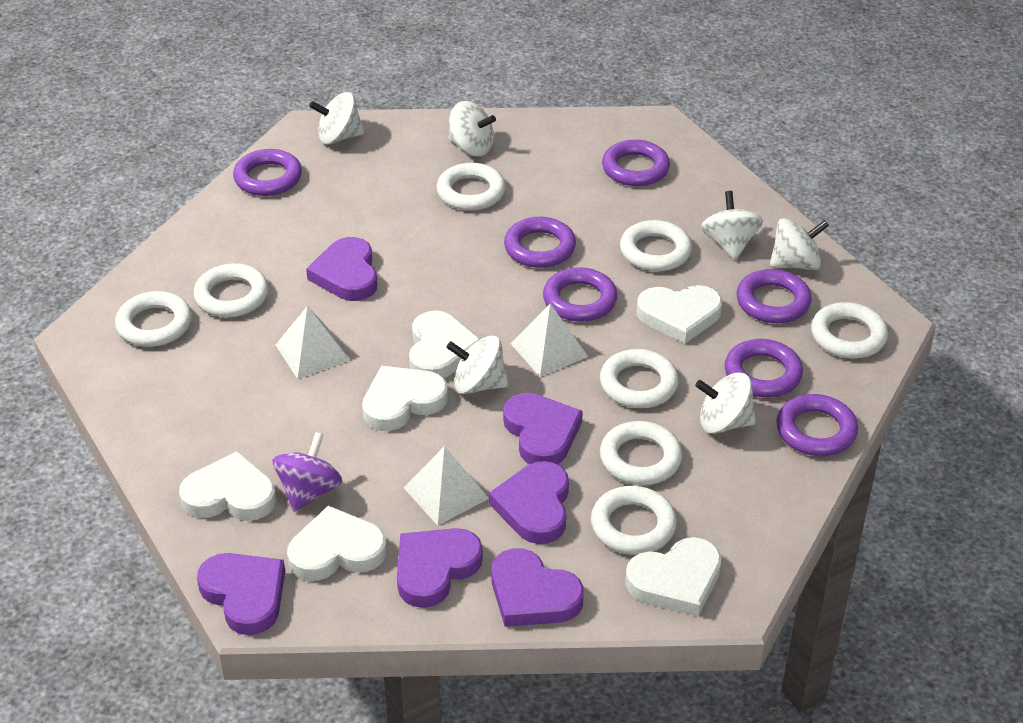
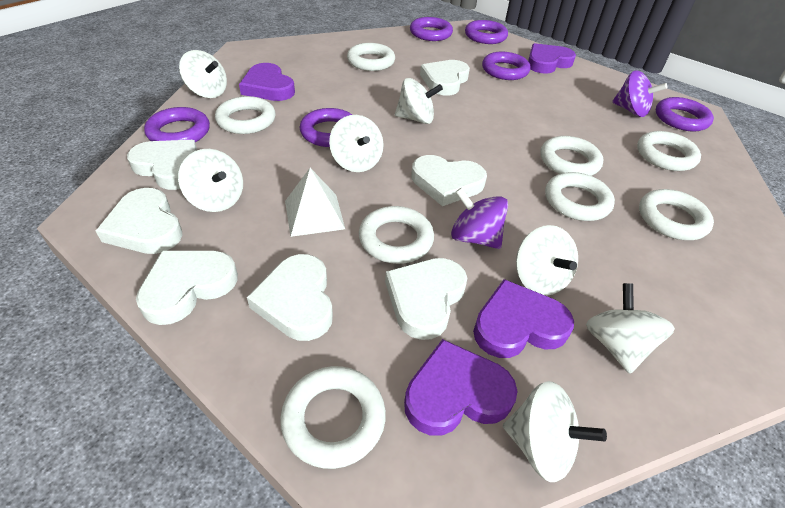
purple heart: 6 -> 4
purple ring: 7 -> 6
purple spinning top: 1 -> 2
white heart: 6 -> 7
white pyramid: 3 -> 1
white spinning top: 6 -> 7

